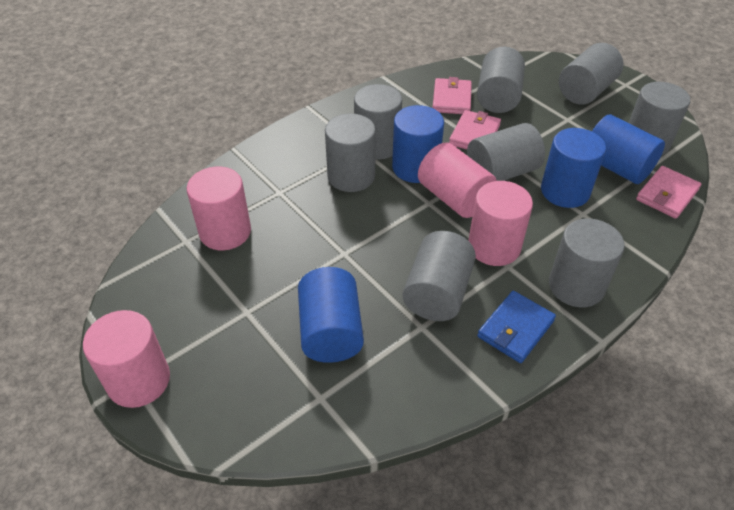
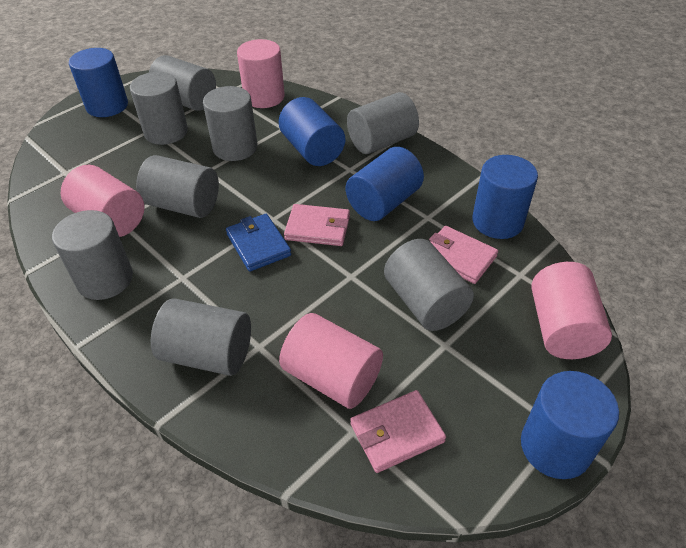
blue cylinder: 4 -> 5

